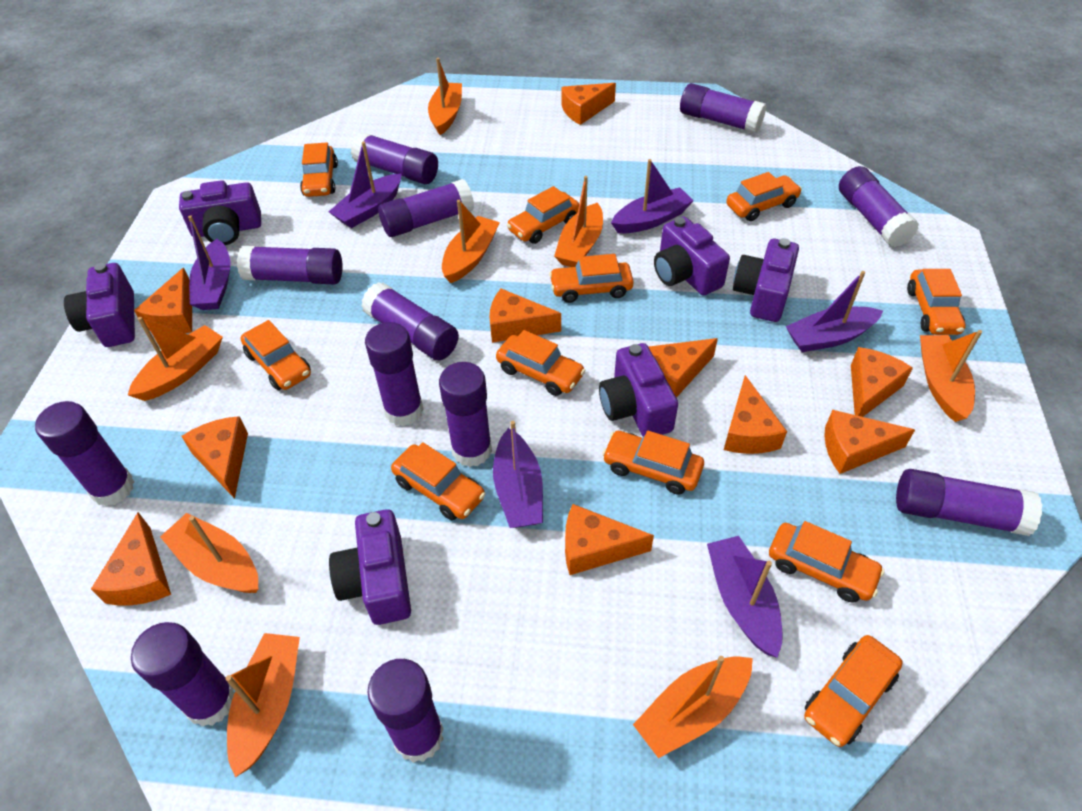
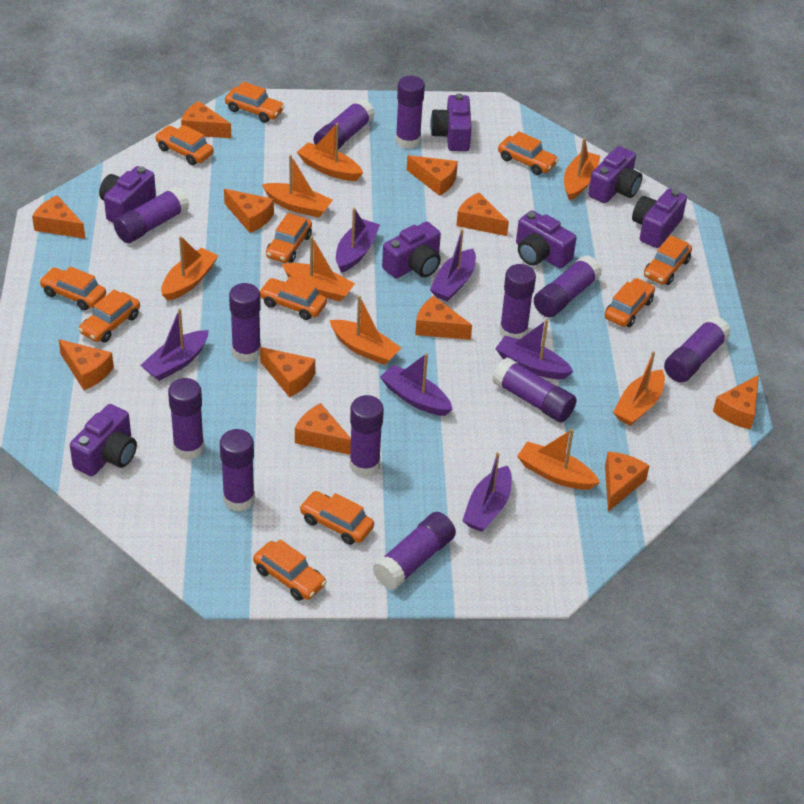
orange cheese: 10 -> 11
purple camera: 6 -> 7

